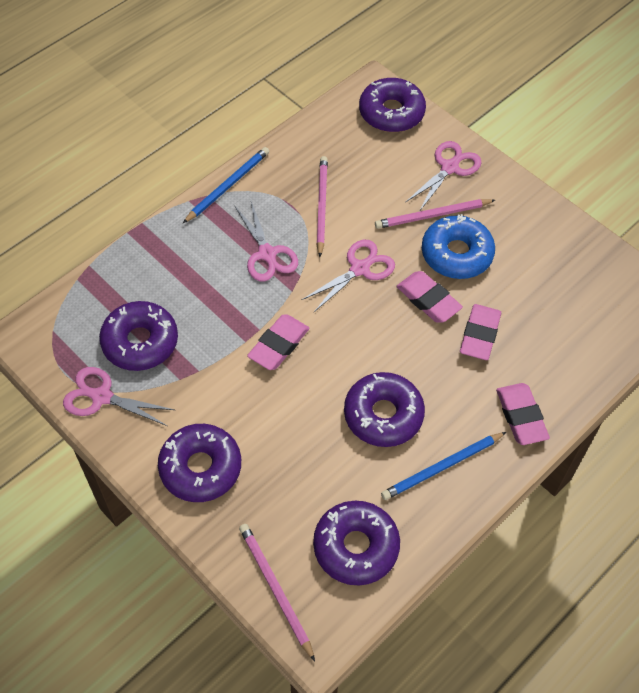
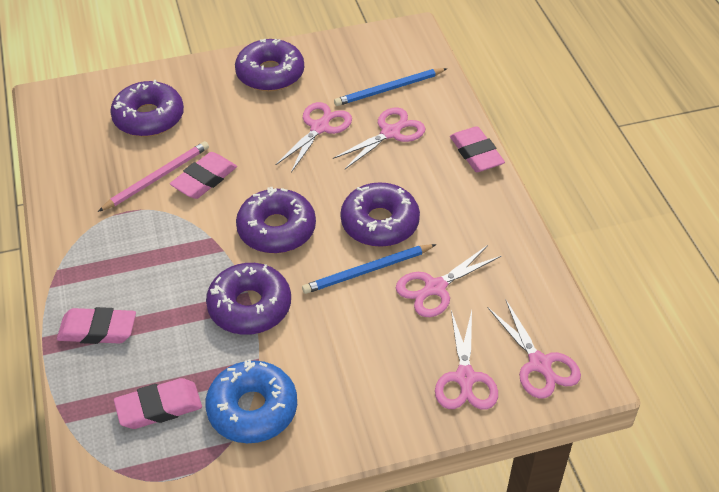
pink pencil: 3 -> 1
pink scissors: 4 -> 5

